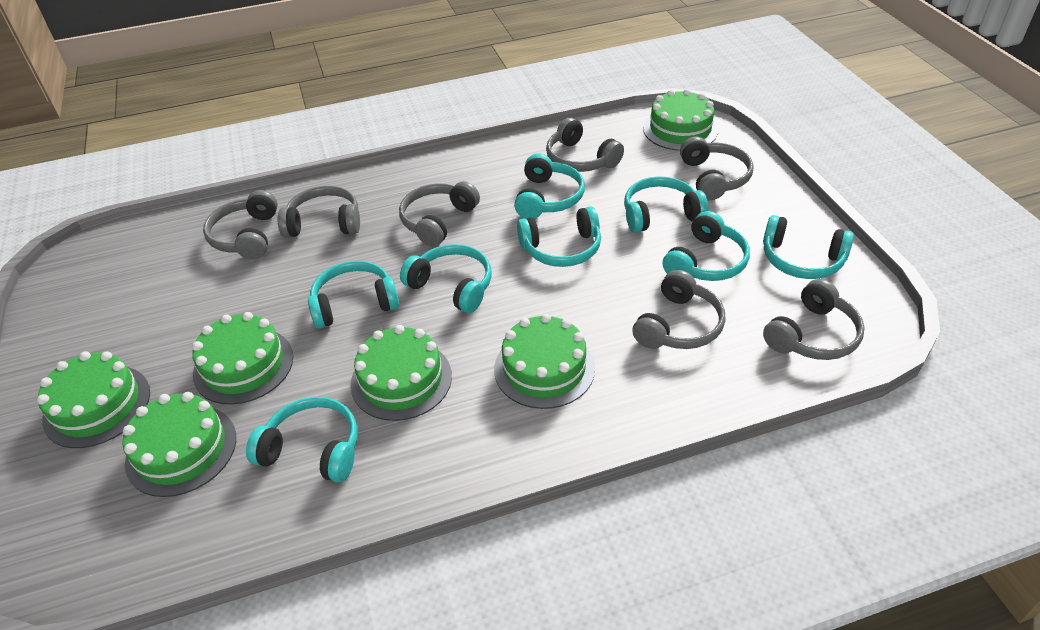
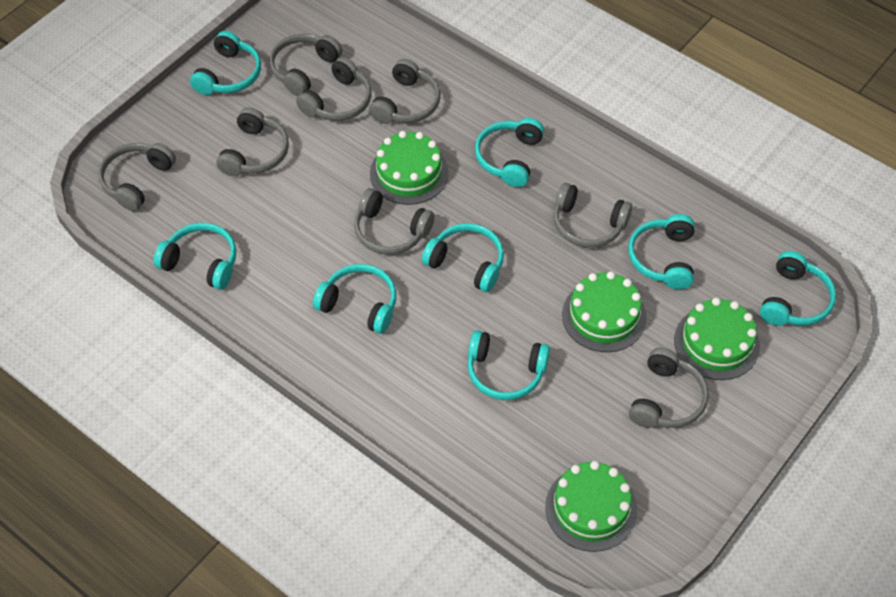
green cake: 6 -> 4
grey headphones: 7 -> 8

